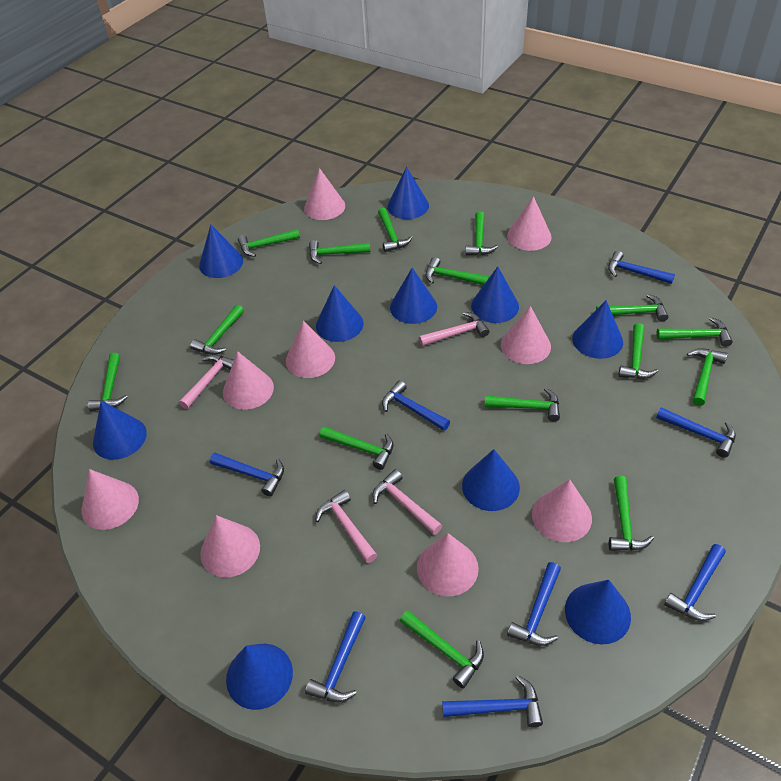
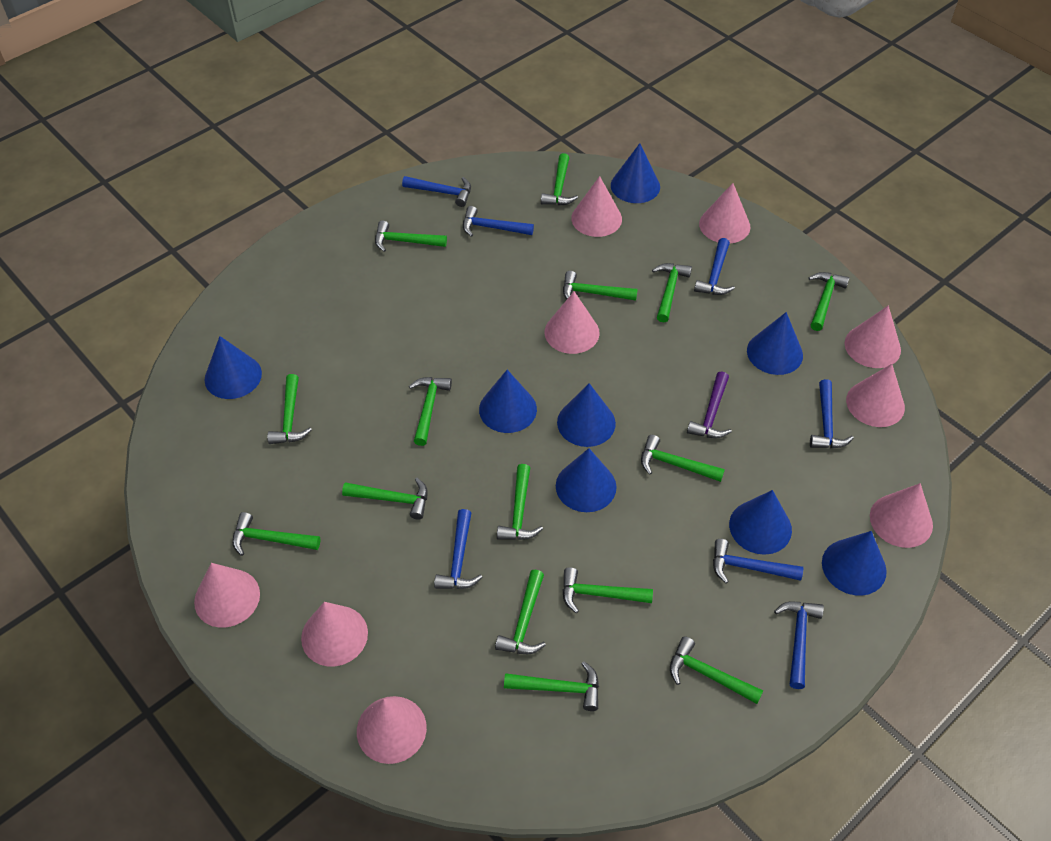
blue cone: 10 -> 8
blue hammer: 8 -> 7
pink hammer: 4 -> 0
purple hammer: 0 -> 1

